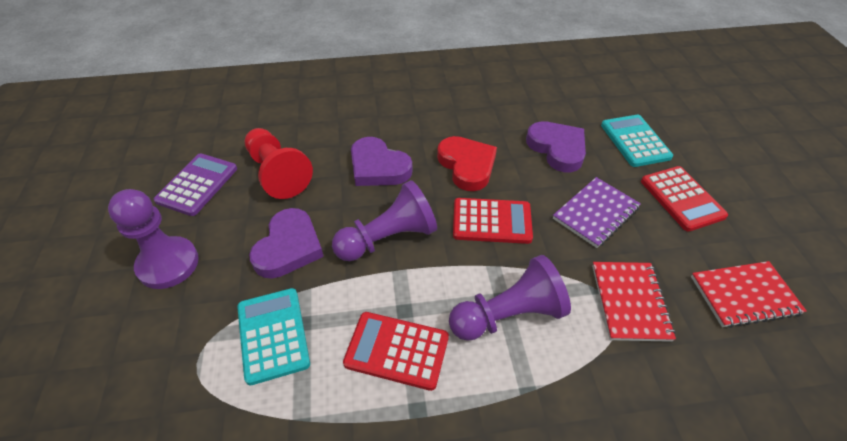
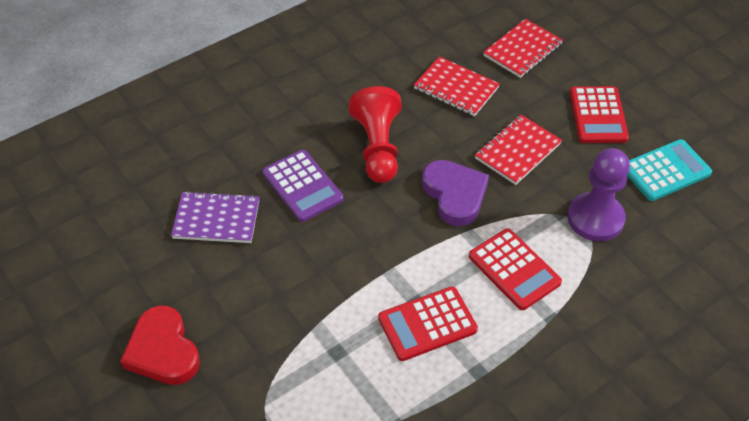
purple heart: 3 -> 1
purple pawn: 3 -> 1
red notebook: 2 -> 3
turquoise calculator: 2 -> 1

